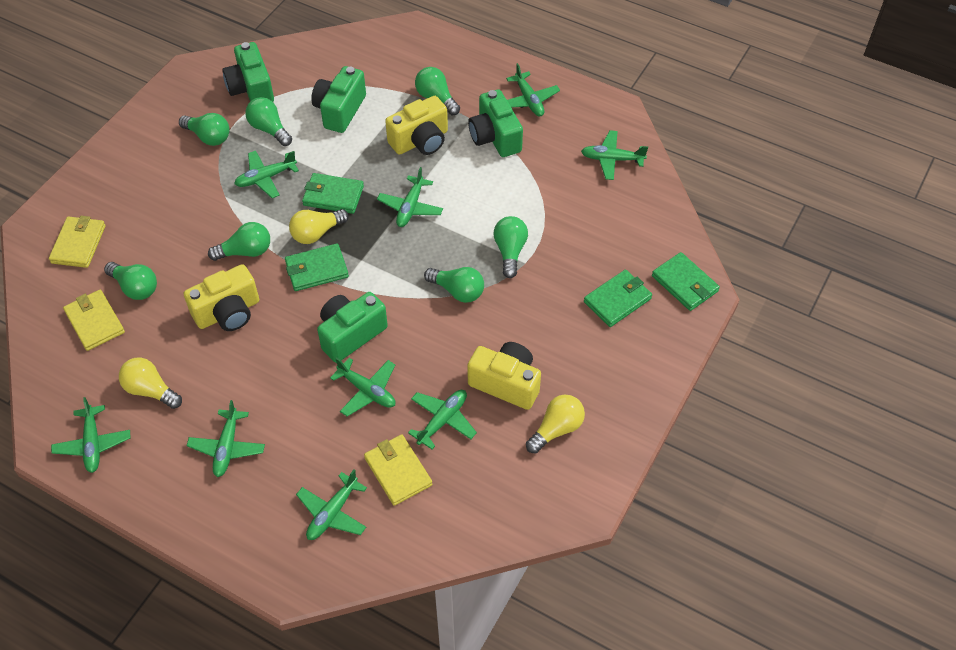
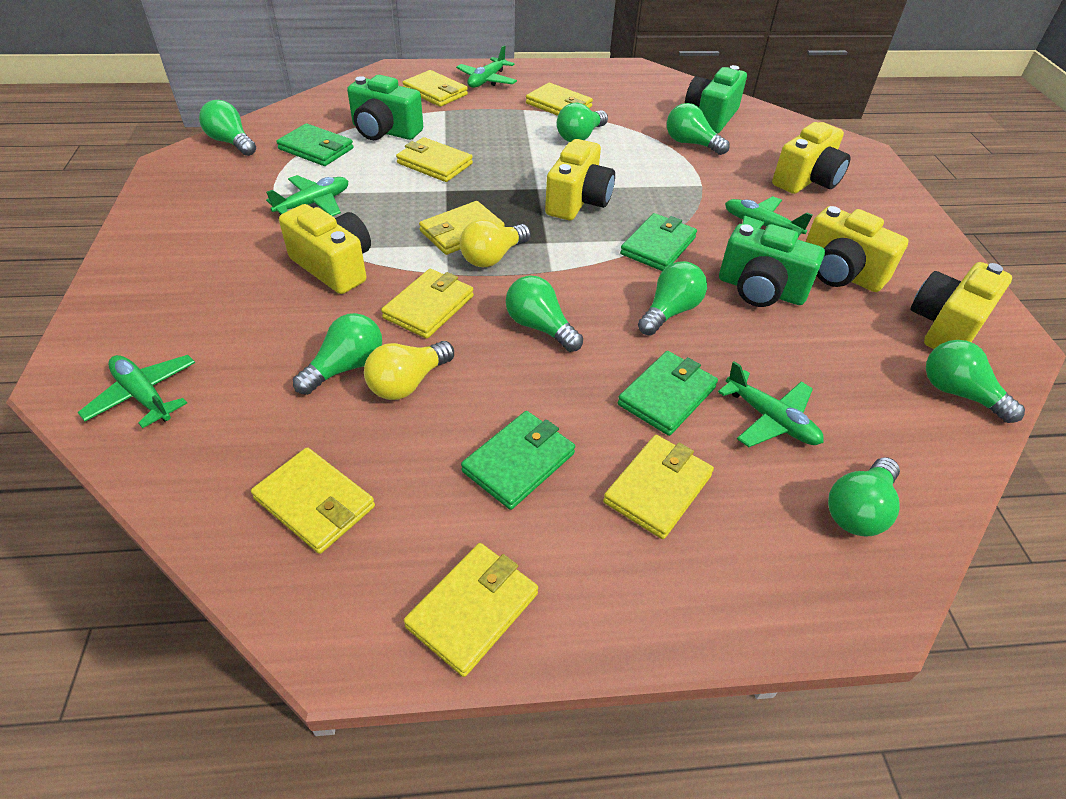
green camera: 4 -> 3
green light bulb: 7 -> 8
green plane: 9 -> 5
yellow camera: 3 -> 5
yellow light bulb: 3 -> 2
yellow wallet: 3 -> 8

